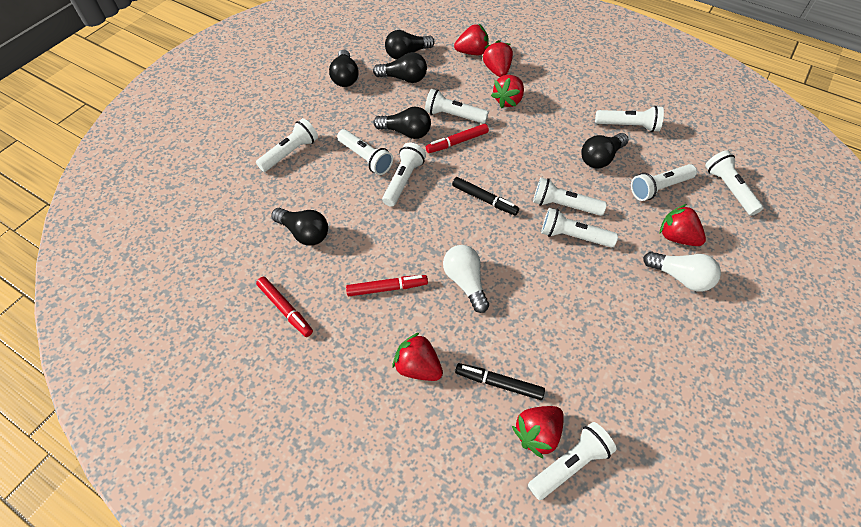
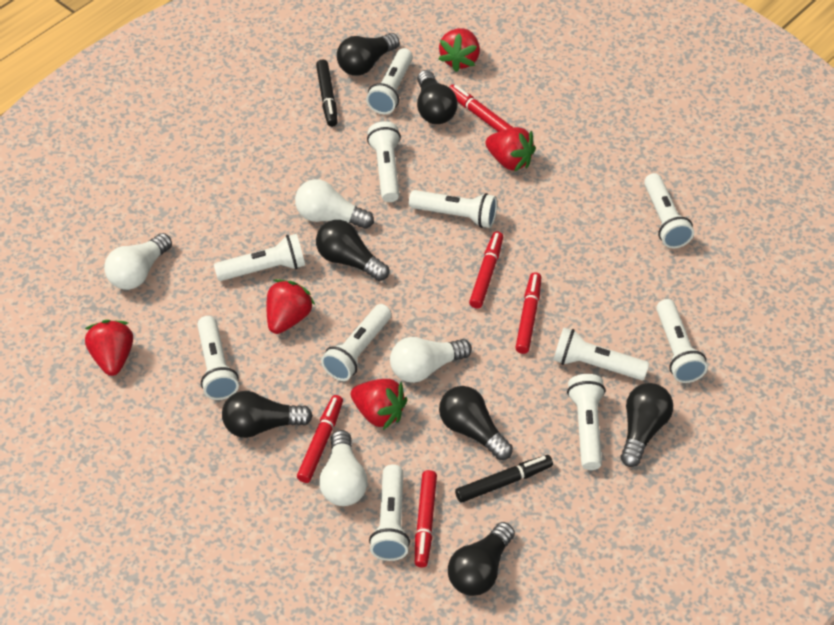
black light bulb: 6 -> 7
red marker: 3 -> 5
red strawberry: 6 -> 5
white flashlight: 10 -> 11
white light bulb: 2 -> 4

